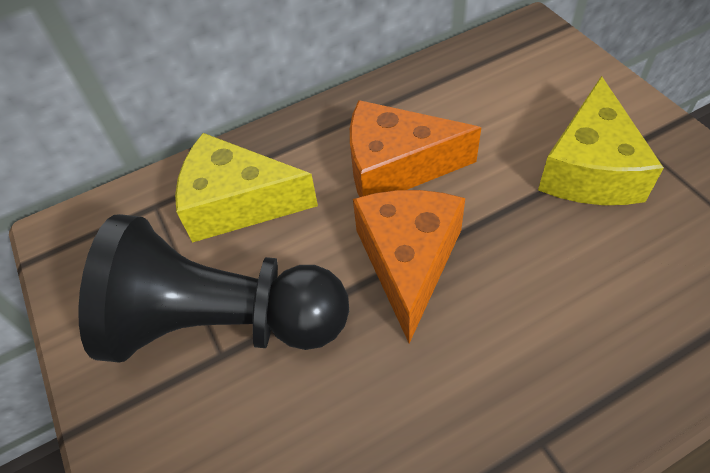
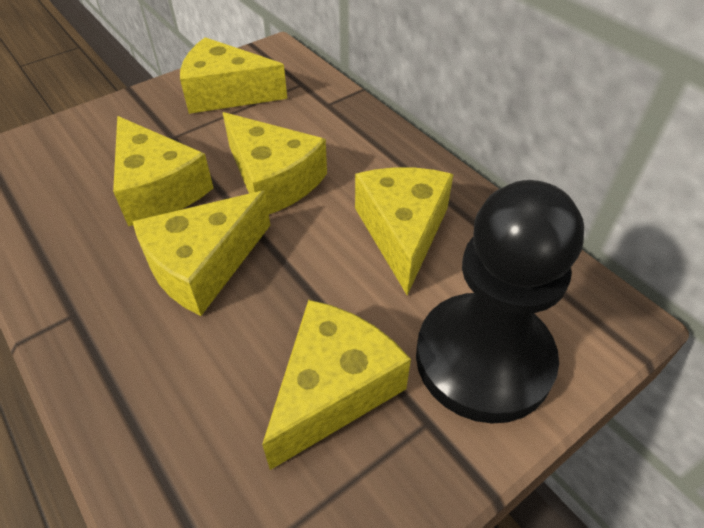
orange cheese: 2 -> 0
yellow cheese: 2 -> 6

